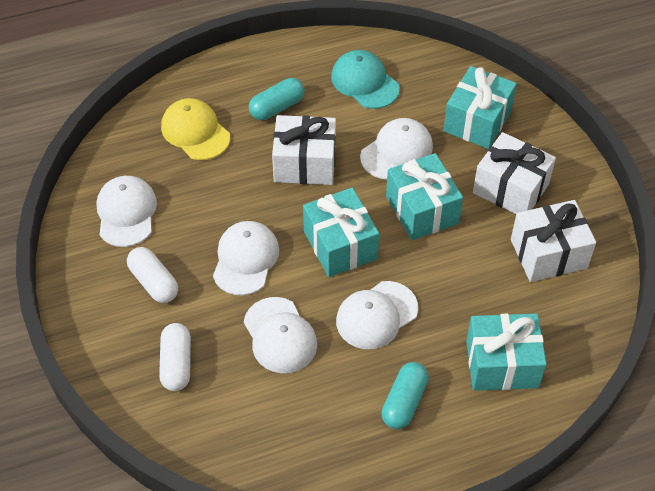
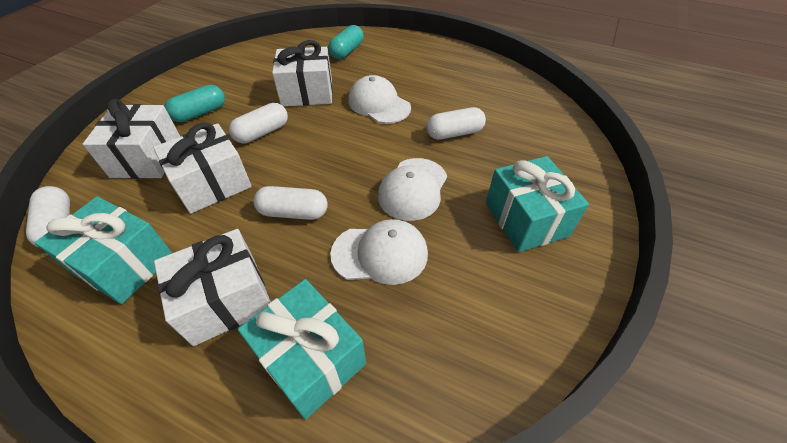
turquoise cap: 1 -> 0
turquoise gift: 4 -> 3
white cap: 5 -> 3
white capsule: 2 -> 4
white gift: 3 -> 4
yellow cap: 1 -> 0

